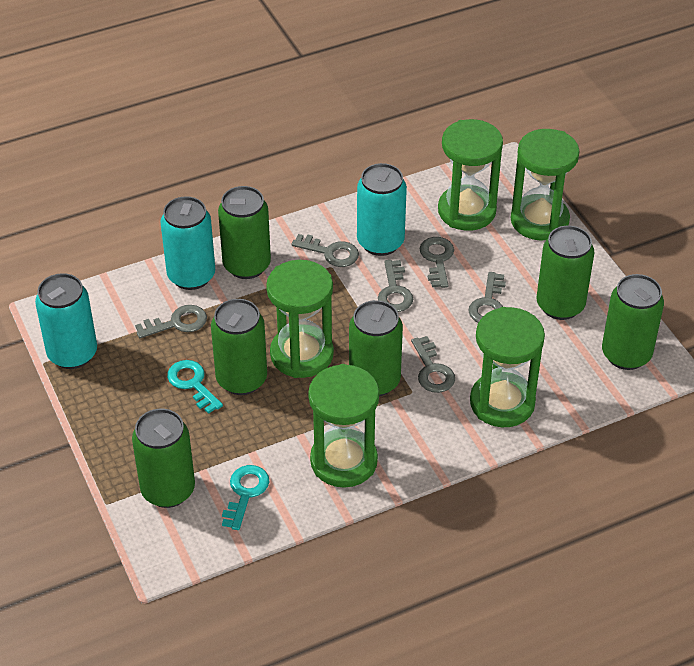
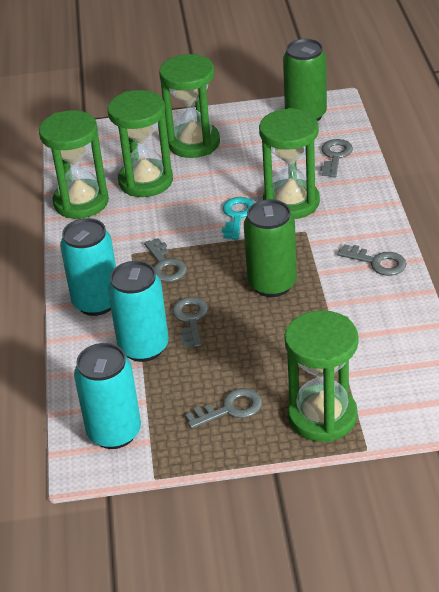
green can: 6 -> 2
grey key: 6 -> 5
turquoise key: 2 -> 1

